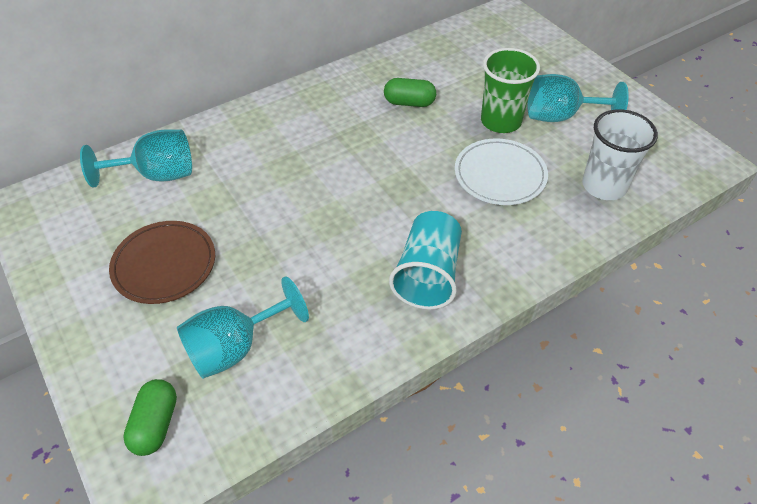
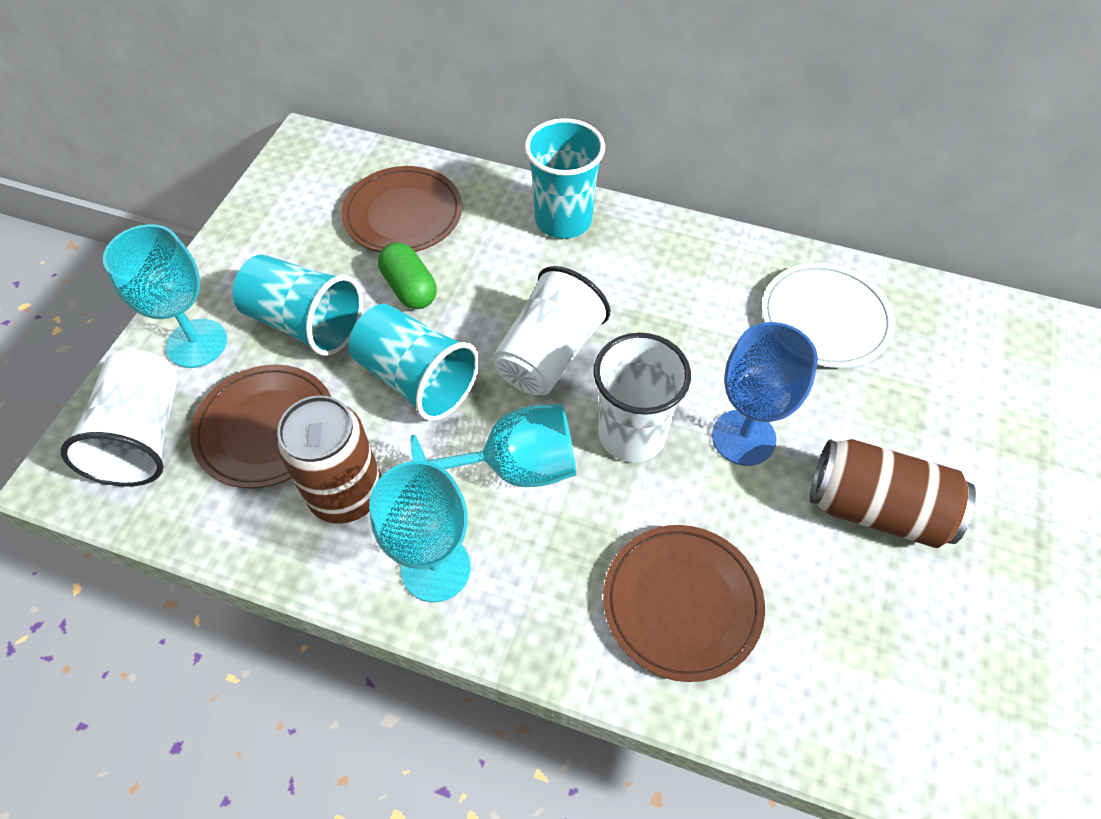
blue goblet: 0 -> 1
brown can: 0 -> 2
brown plate: 1 -> 3
green capsule: 2 -> 1
green cup: 1 -> 0
turquoise cup: 1 -> 3
white cup: 1 -> 3

